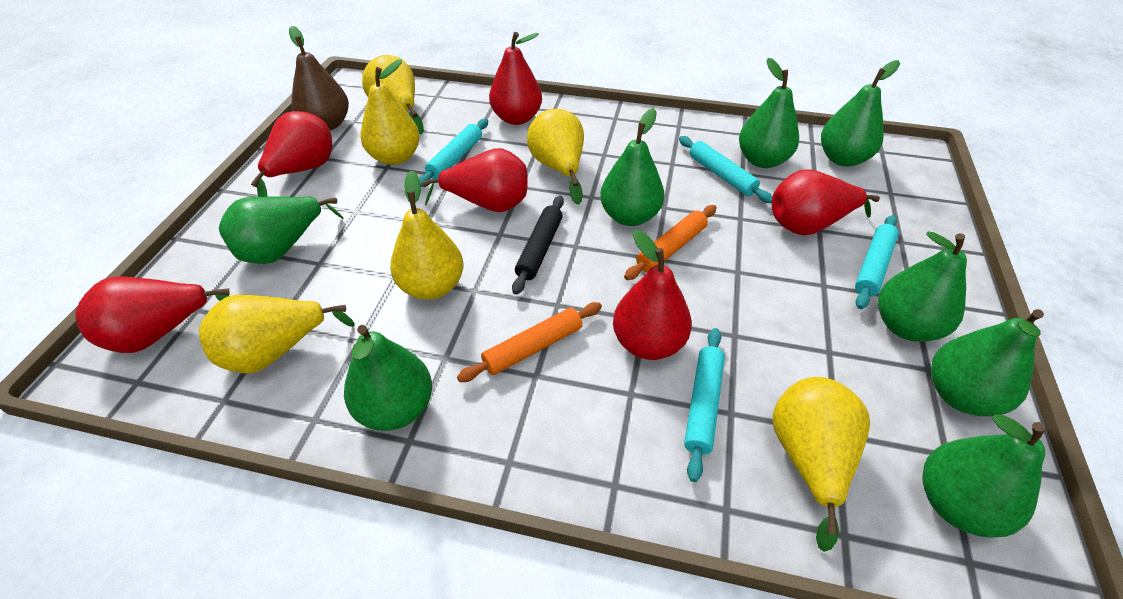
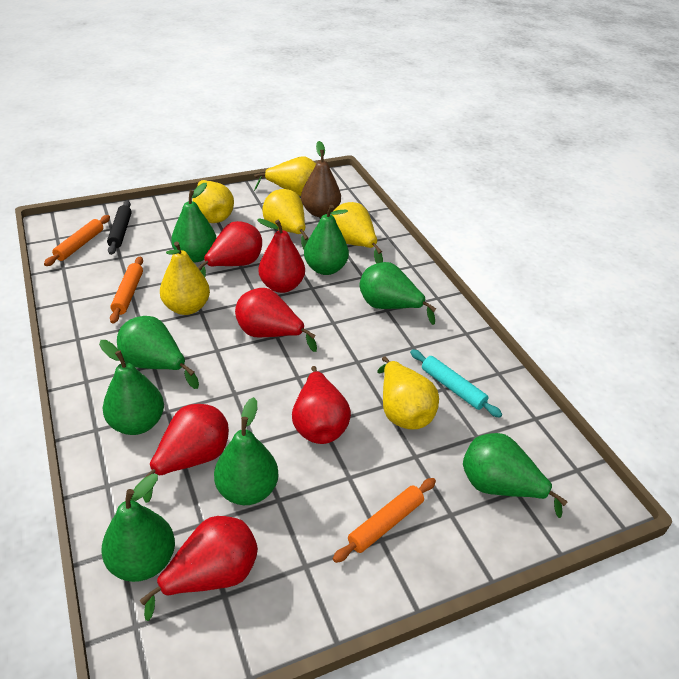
orange rolling pin: 2 -> 3
turquoise rolling pin: 4 -> 1

